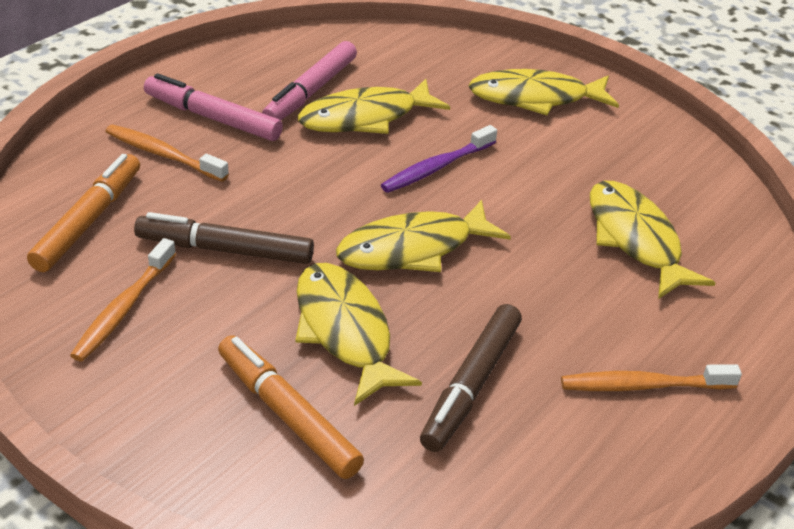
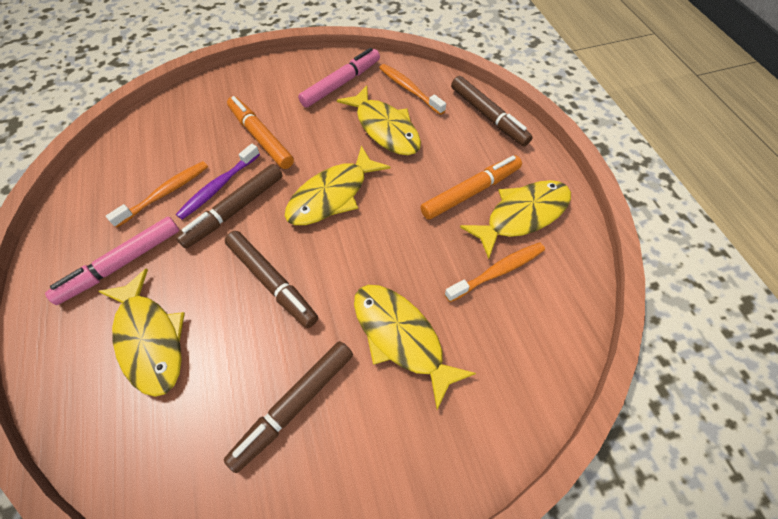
brown marker: 2 -> 4

